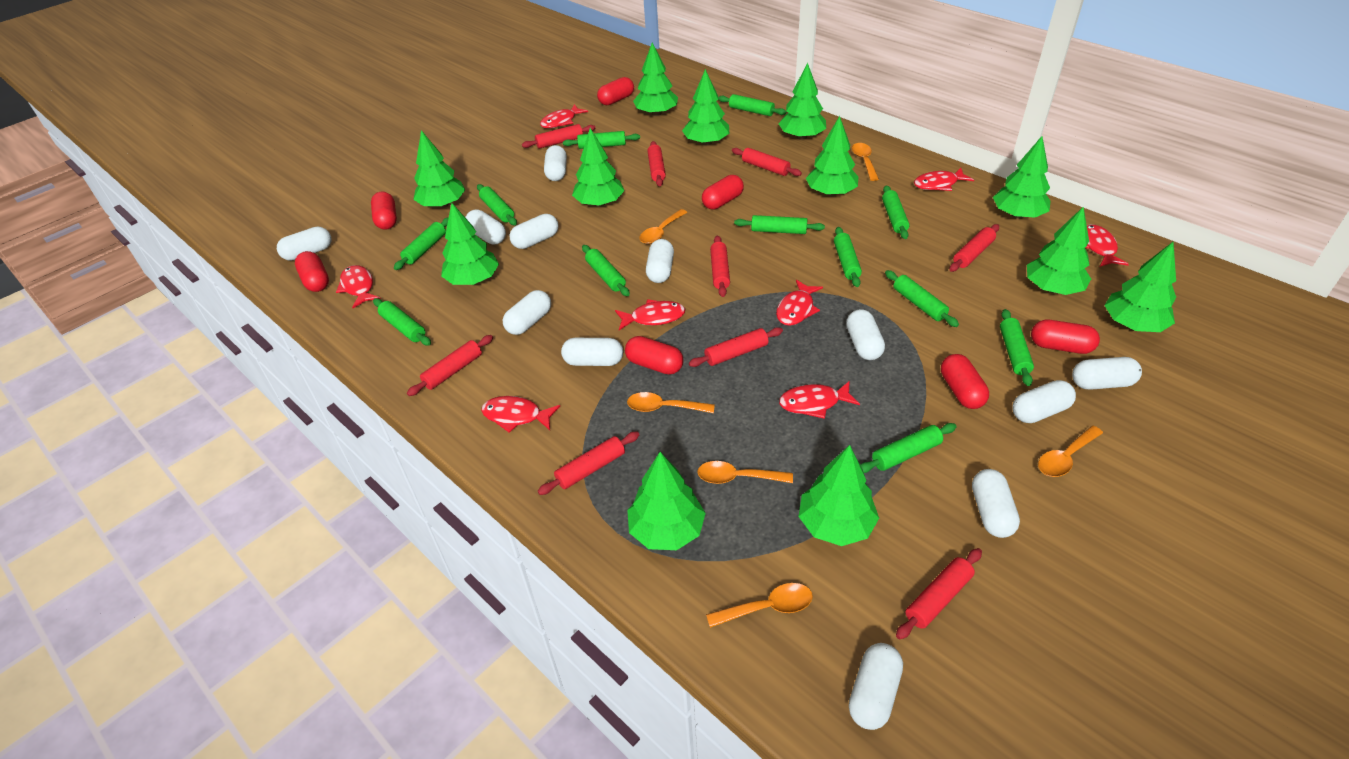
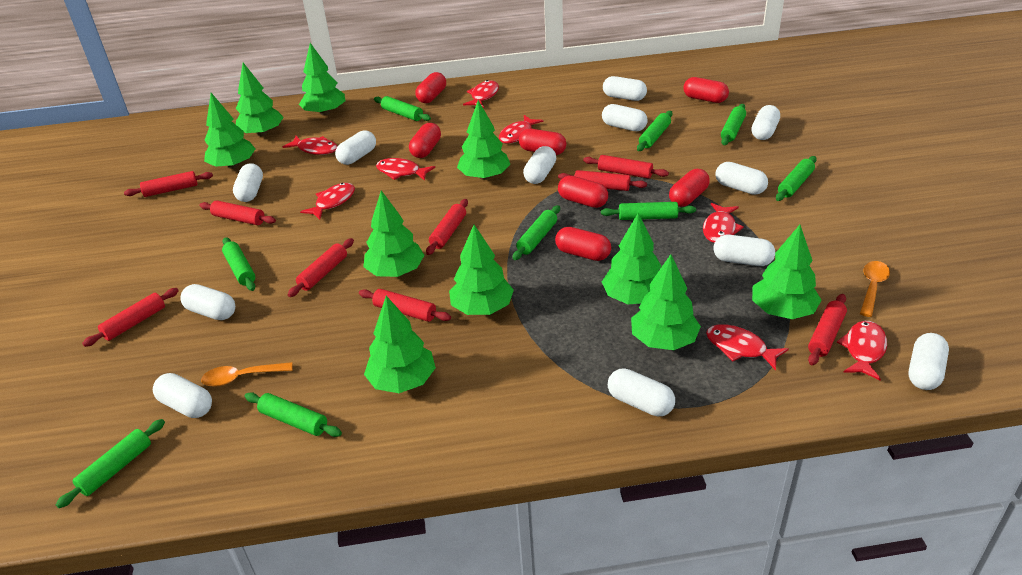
green rolling pin: 12 -> 9
green tree: 12 -> 10
orange spoon: 6 -> 2

